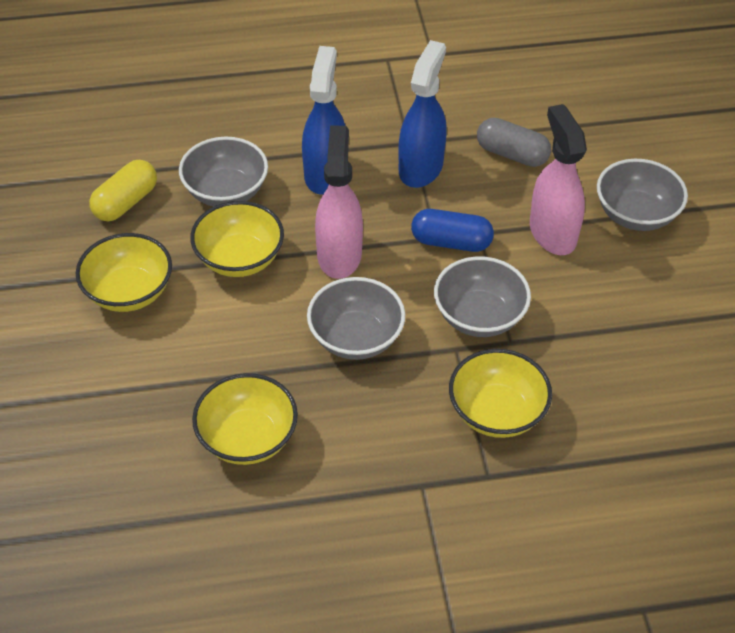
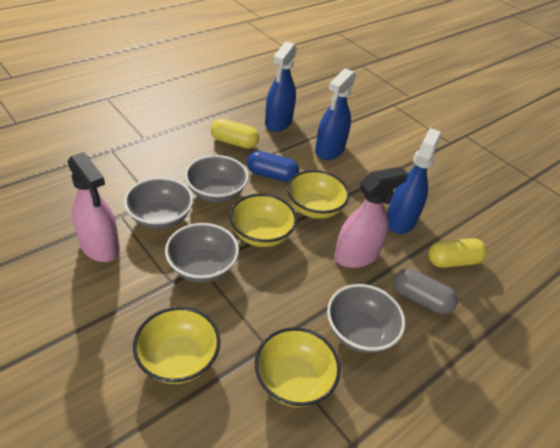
blue spray bottle: 2 -> 3
yellow capsule: 1 -> 2

